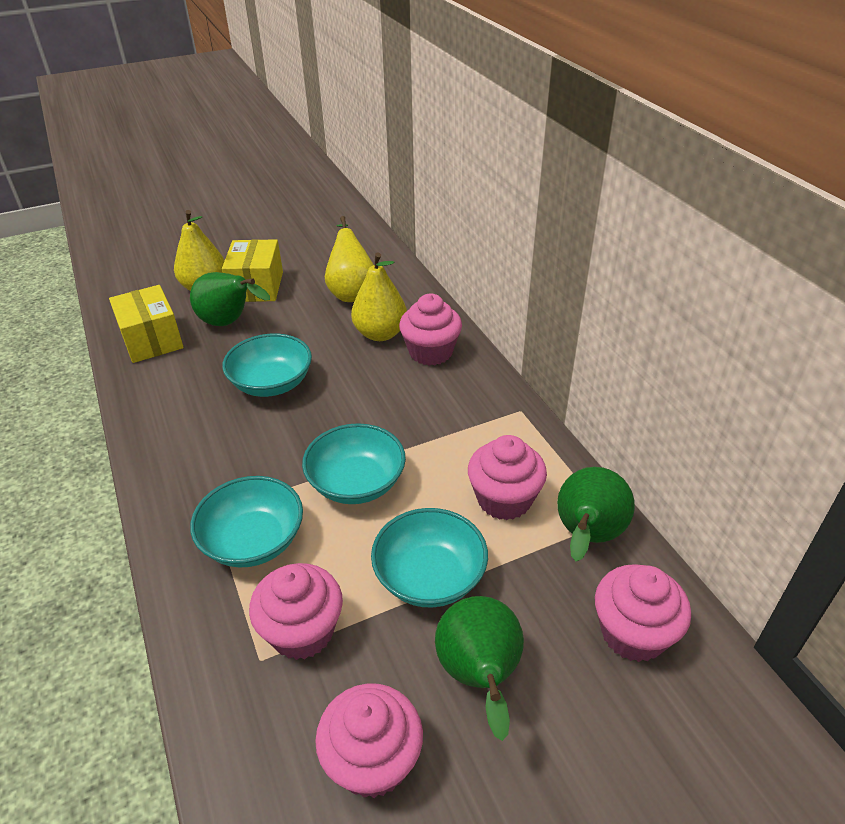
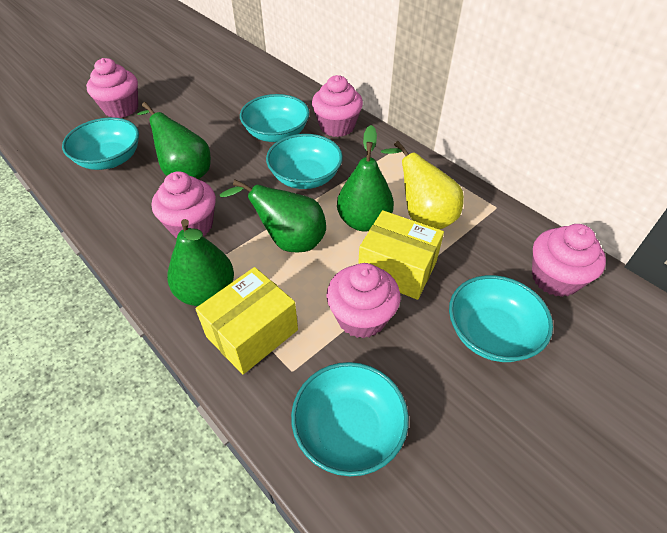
green pear: 3 -> 4
turquoise bowl: 4 -> 5
yellow pear: 3 -> 1

